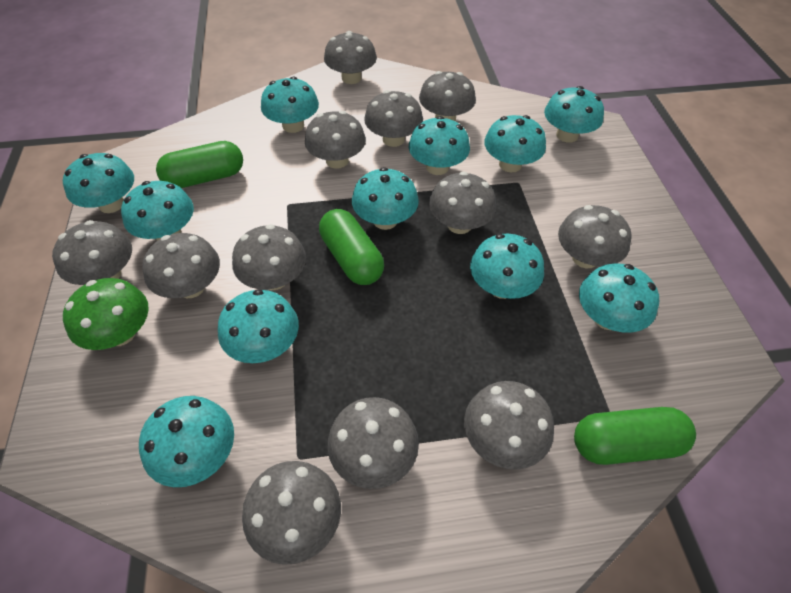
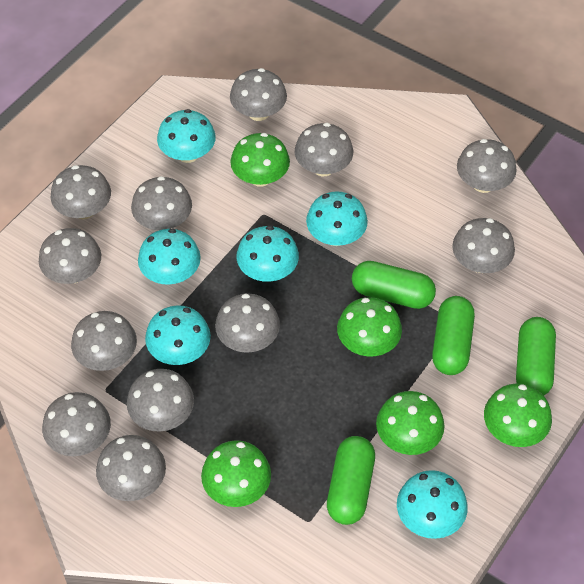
green capsule: 3 -> 4
green mushroom: 1 -> 5
turquoise mushroom: 11 -> 6

